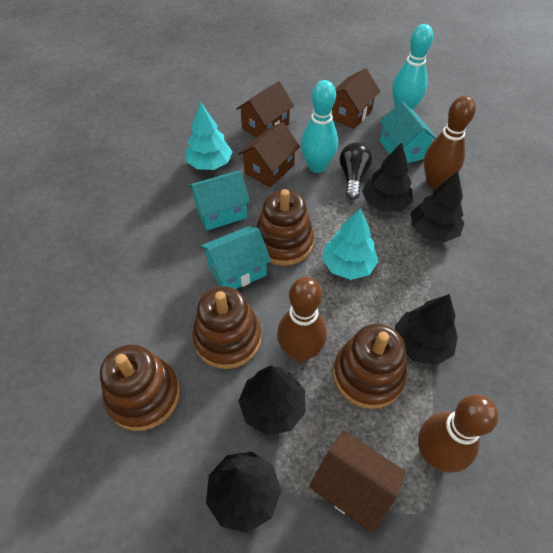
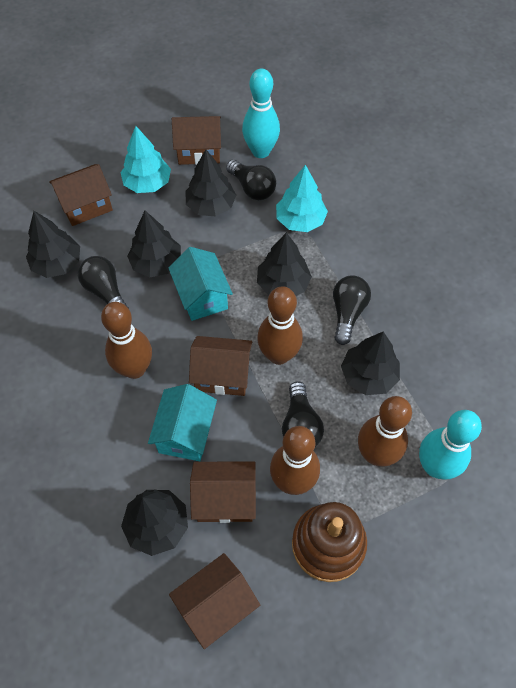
black light bulb: 1 -> 4
black tree: 5 -> 6
brown bowling pin: 3 -> 4
brown house: 4 -> 5
brown stacking toy: 4 -> 1
turquoise house: 3 -> 2

